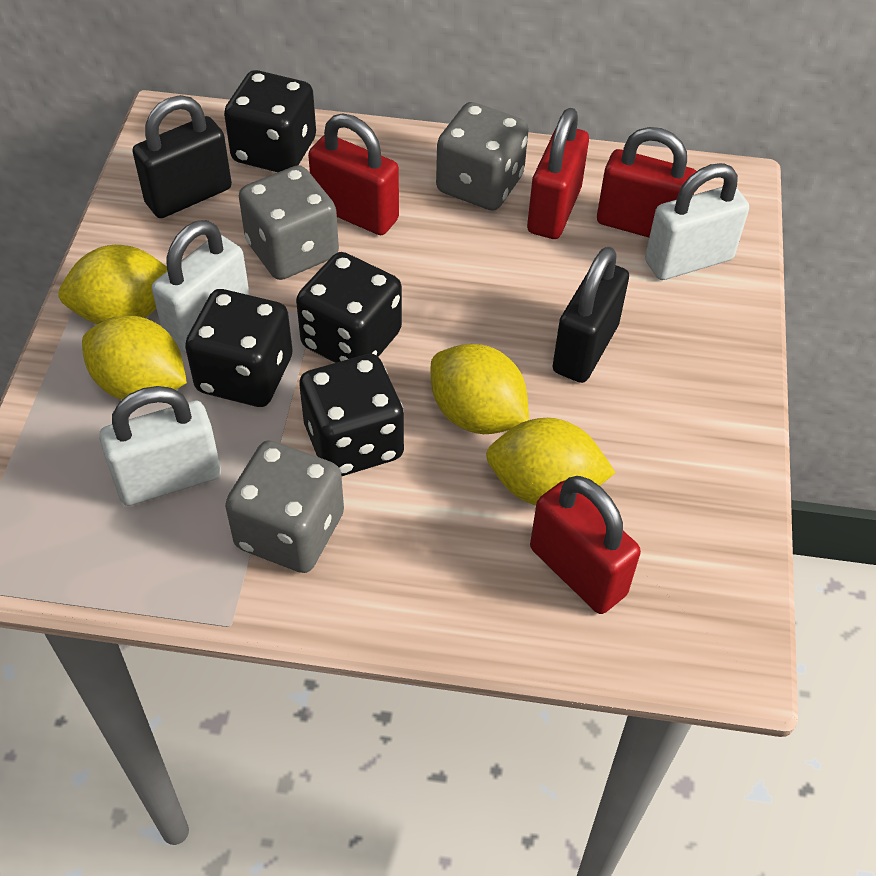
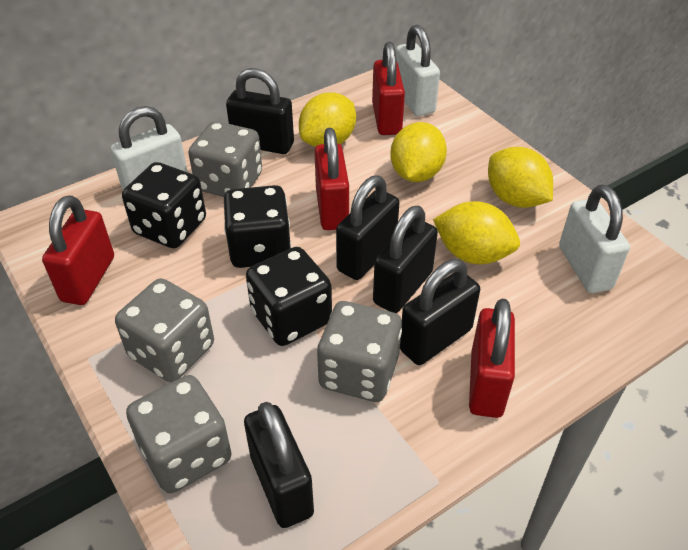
black dice: 4 -> 3
black padlock: 2 -> 5
grey dice: 3 -> 4

